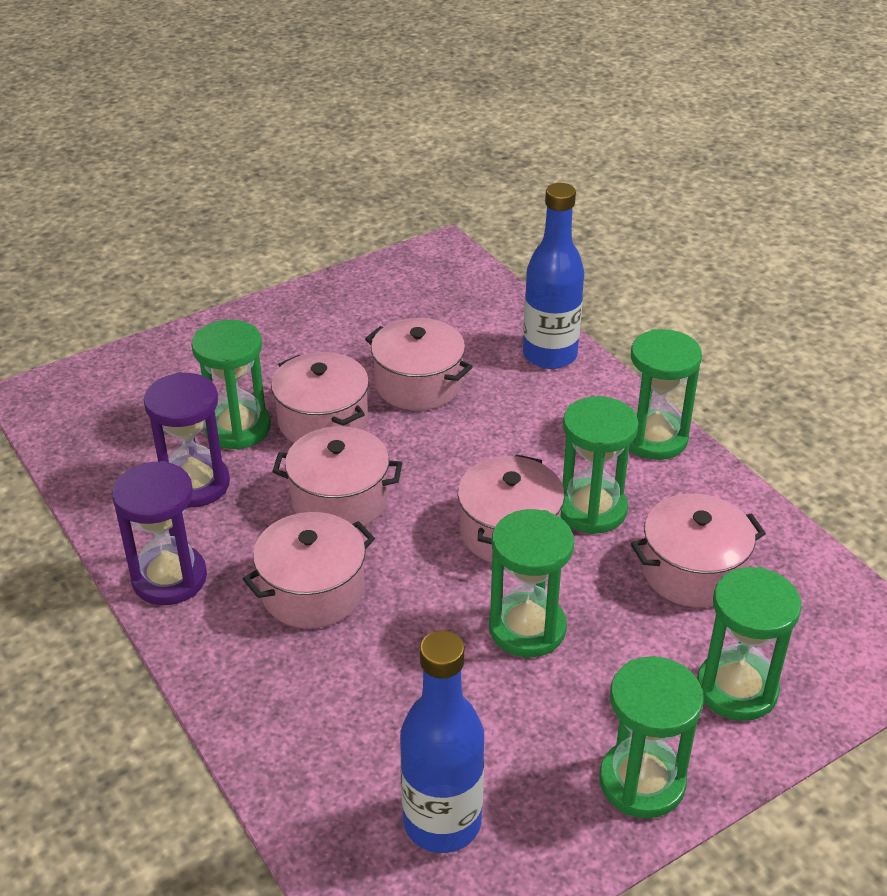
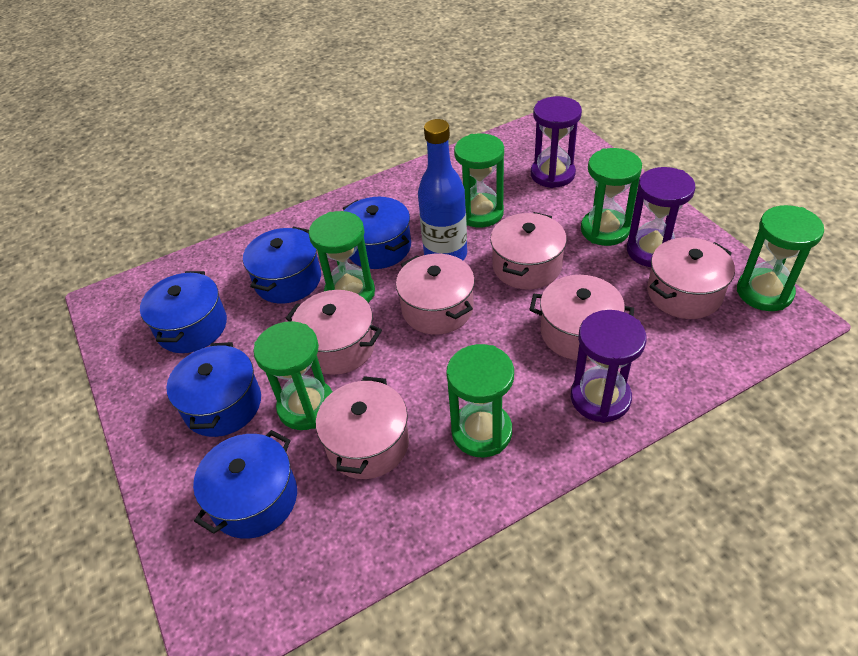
blue bottle: 2 -> 1
blue pot: 0 -> 5
purple hourglass: 2 -> 3

